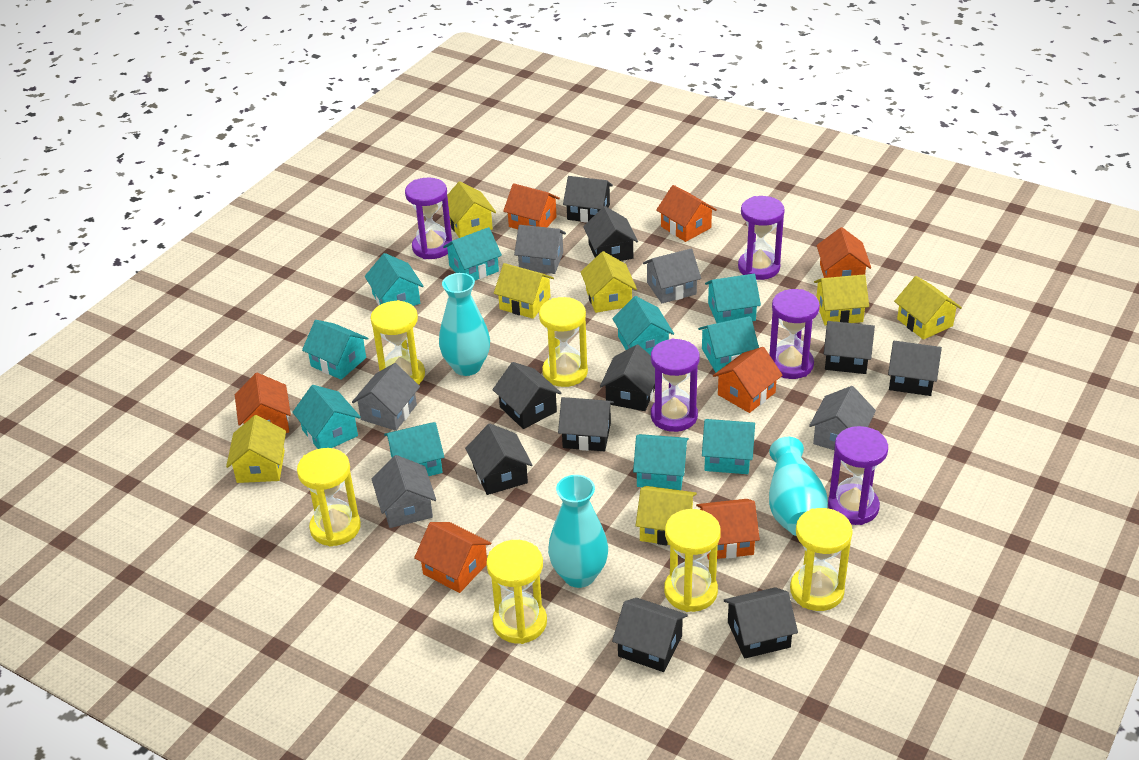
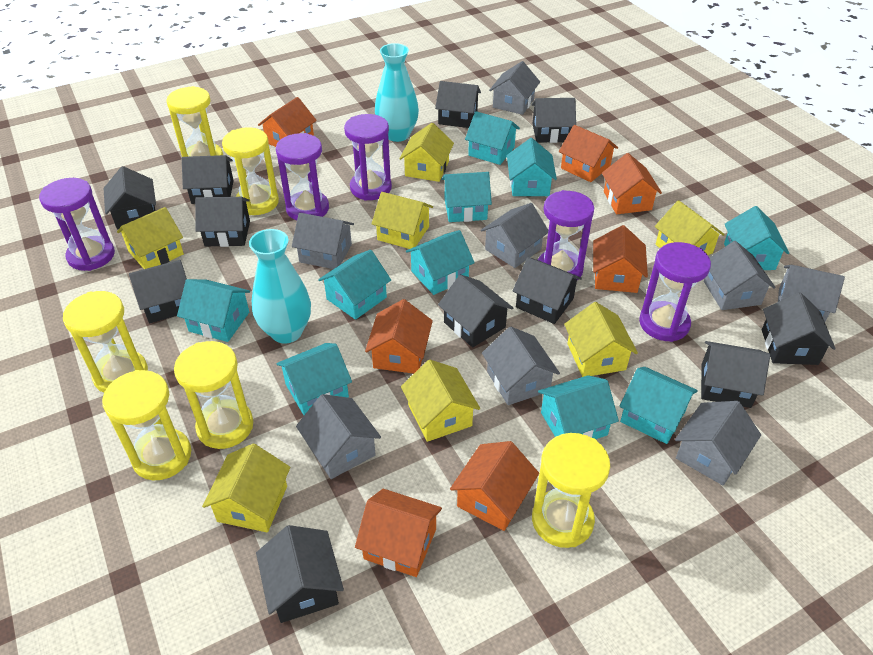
black house: 10 -> 11
grey house: 5 -> 8
turquoise vase: 3 -> 2

